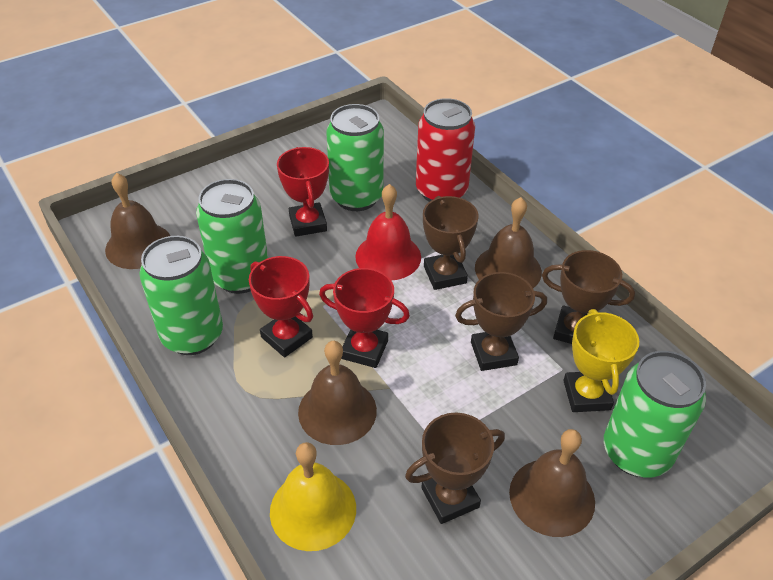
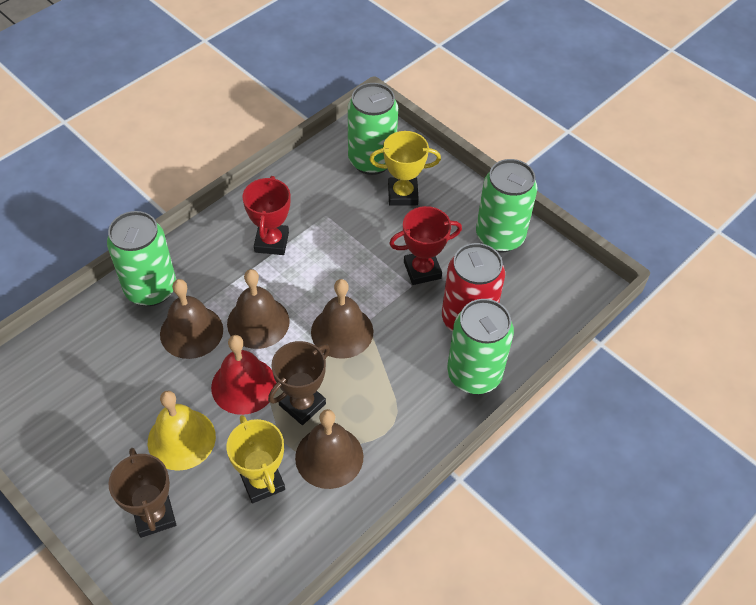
brown trophy: 4 -> 2
red trophy: 3 -> 2
yellow trophy: 1 -> 2

